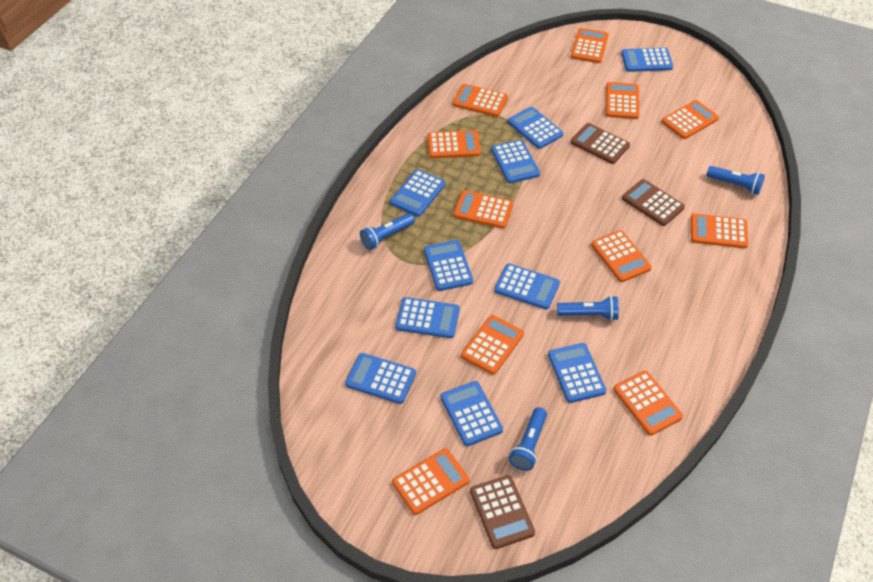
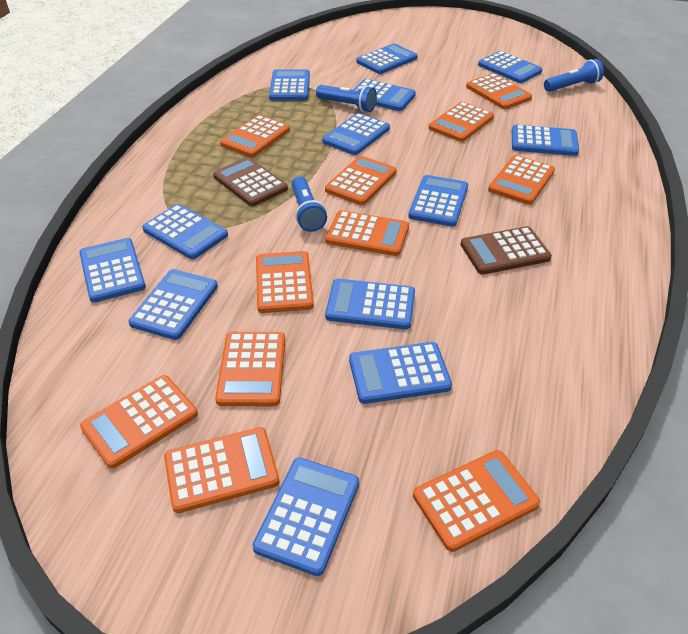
blue calculator: 10 -> 13
blue flashlight: 4 -> 3
brown calculator: 3 -> 2

